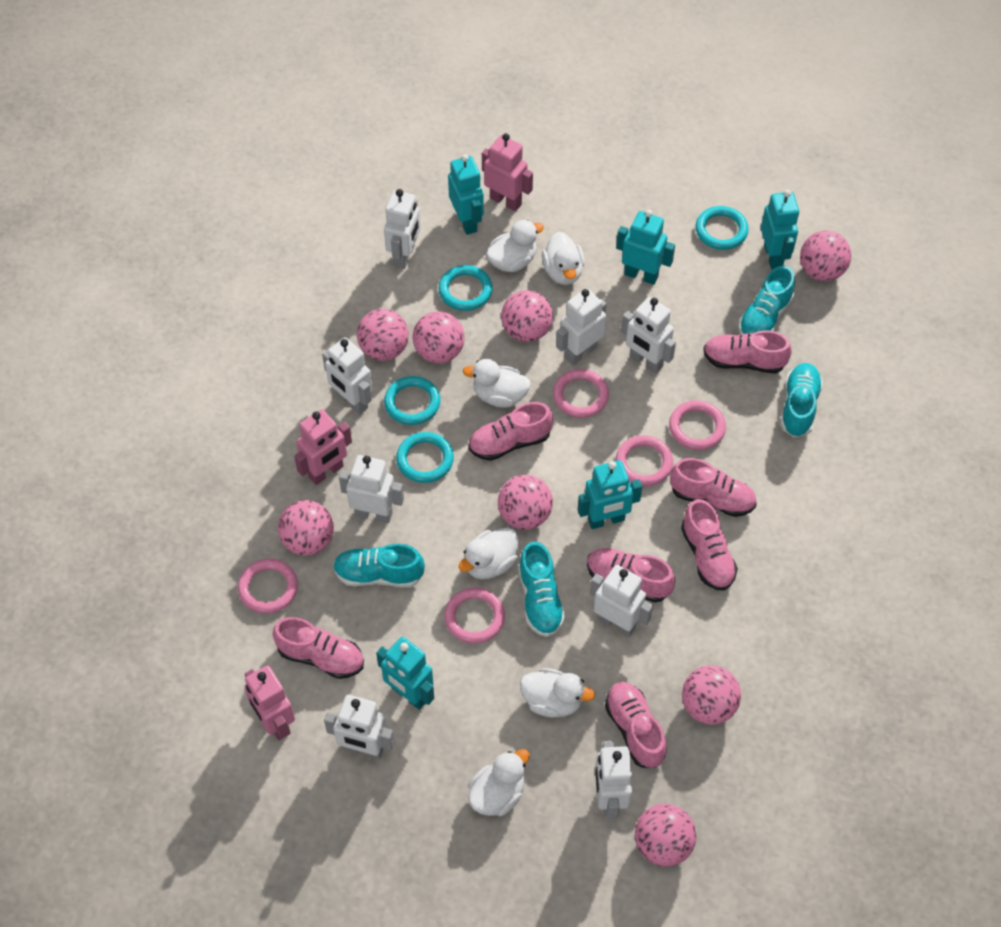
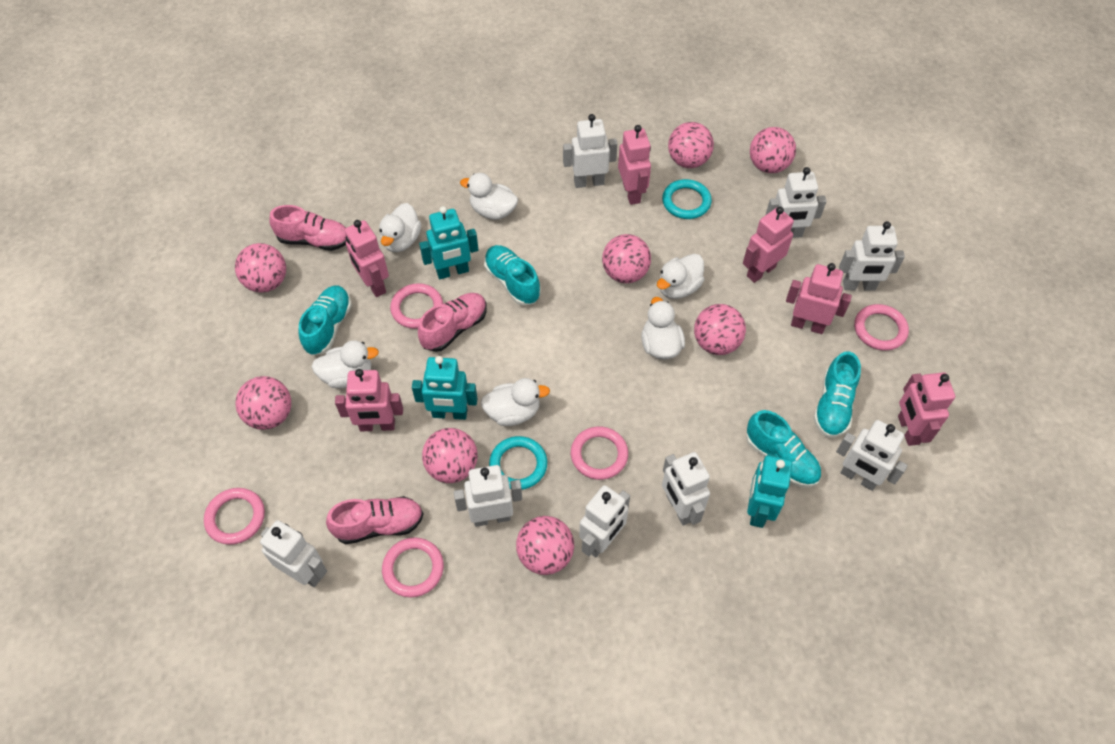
pink robot: 3 -> 6
pink shoe: 7 -> 3
turquoise ring: 4 -> 2
turquoise robot: 5 -> 3

